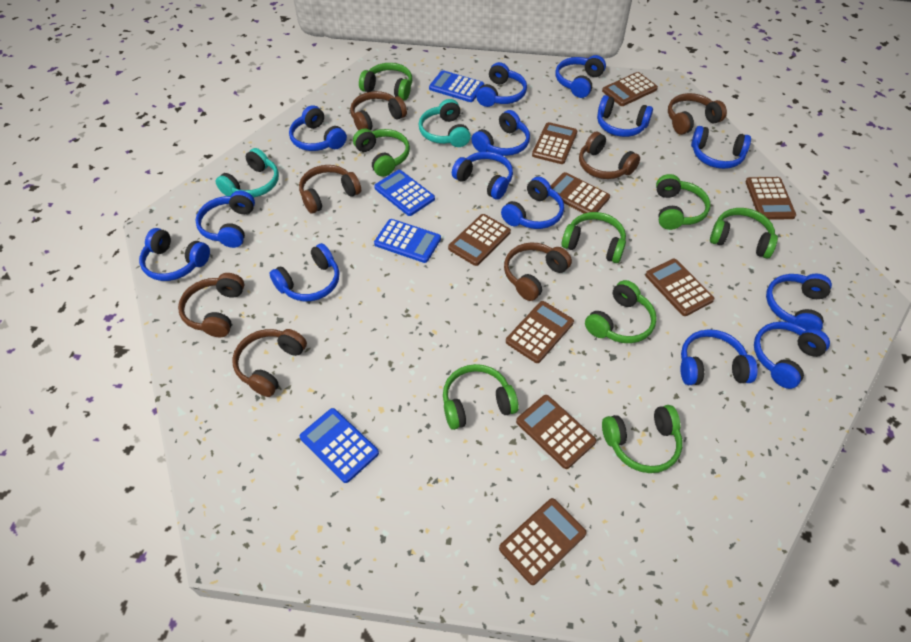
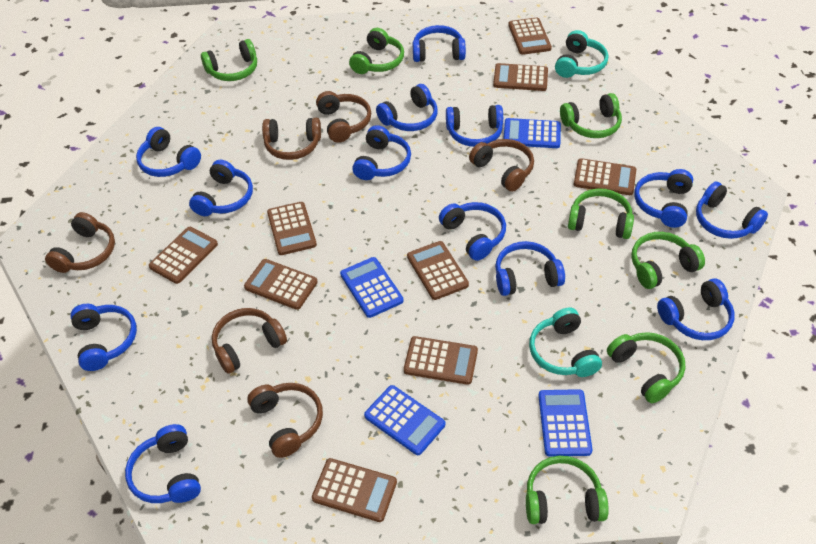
blue headphones: 14 -> 13
brown headphones: 7 -> 6
green headphones: 8 -> 7

